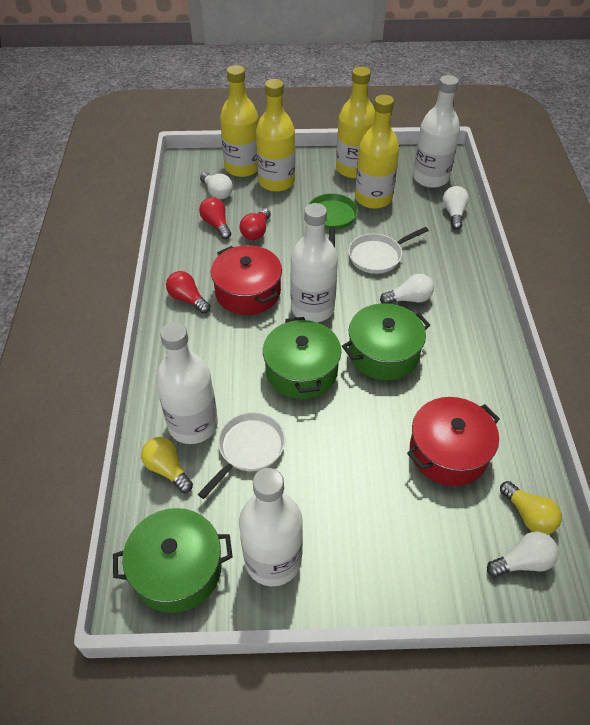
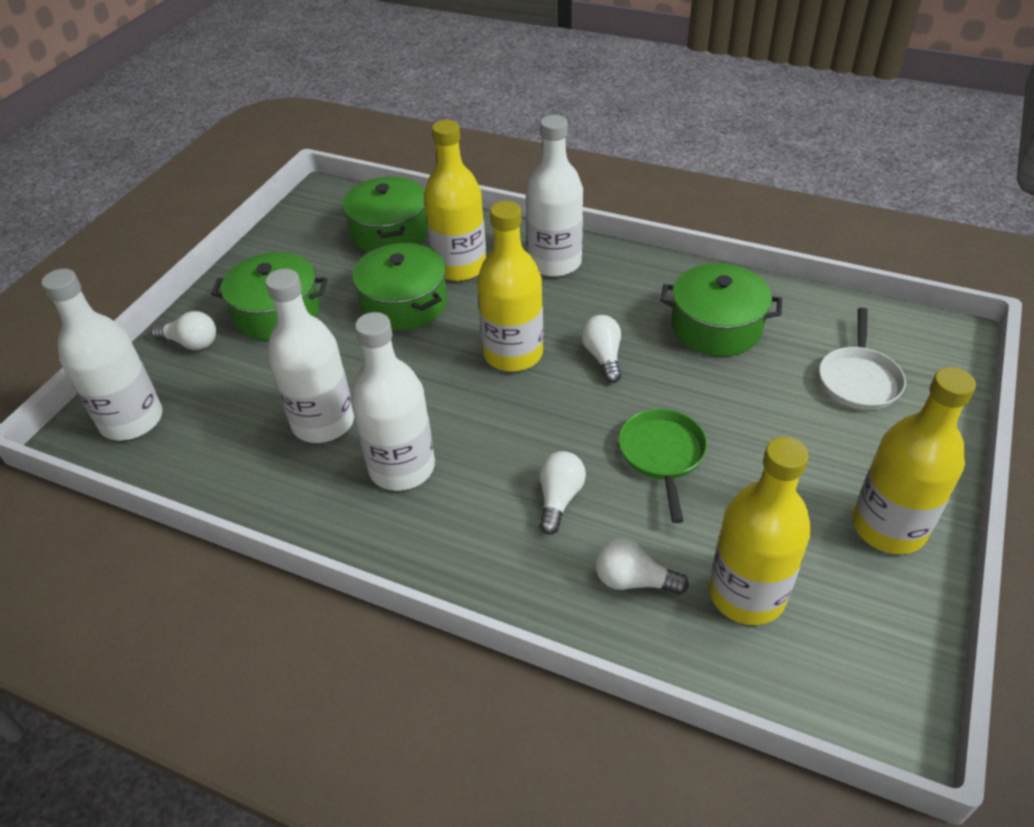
green pot: 3 -> 4
red light bulb: 3 -> 0
red pot: 2 -> 0
white pan: 2 -> 1
yellow light bulb: 2 -> 0

